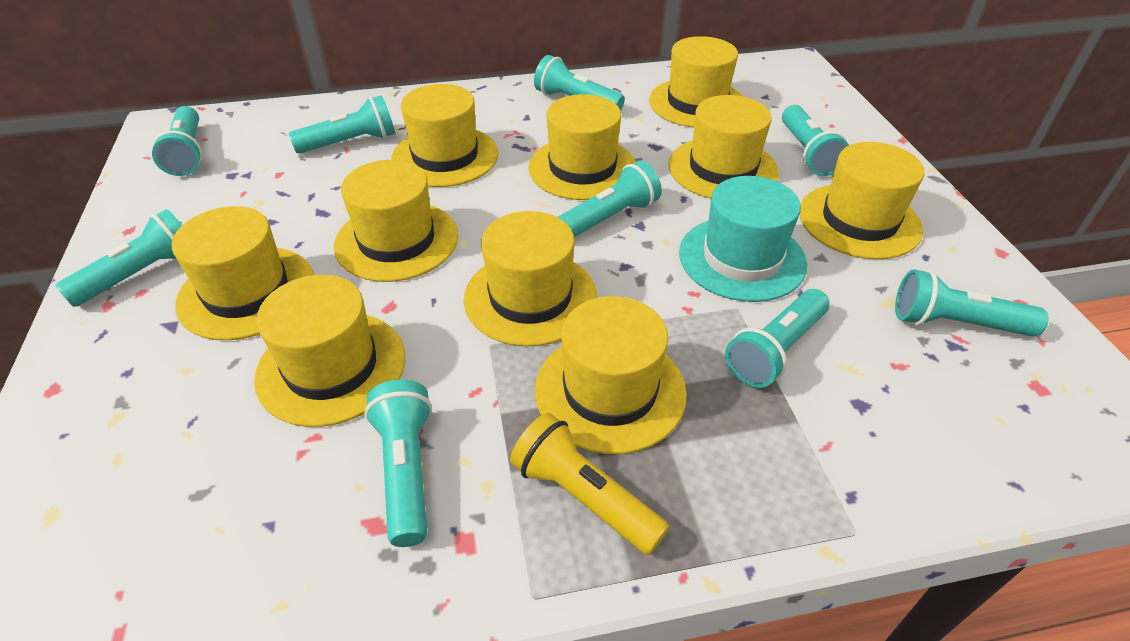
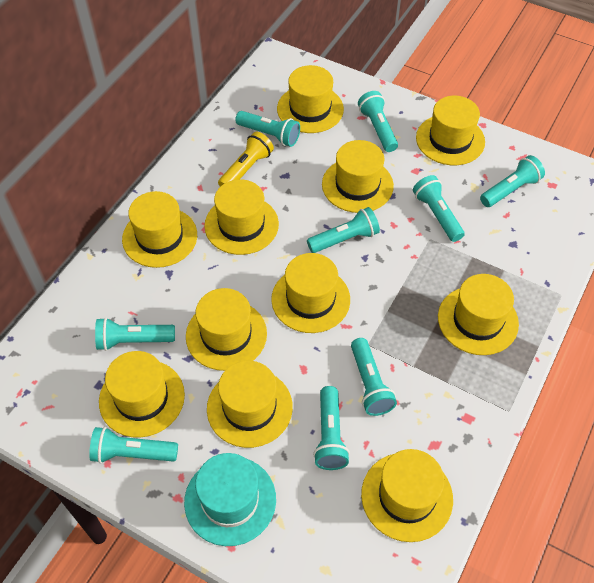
yellow hat: 10 -> 11

